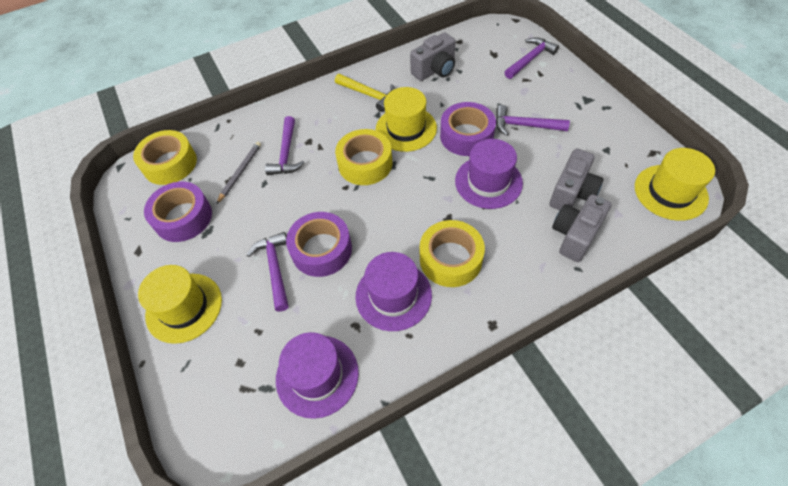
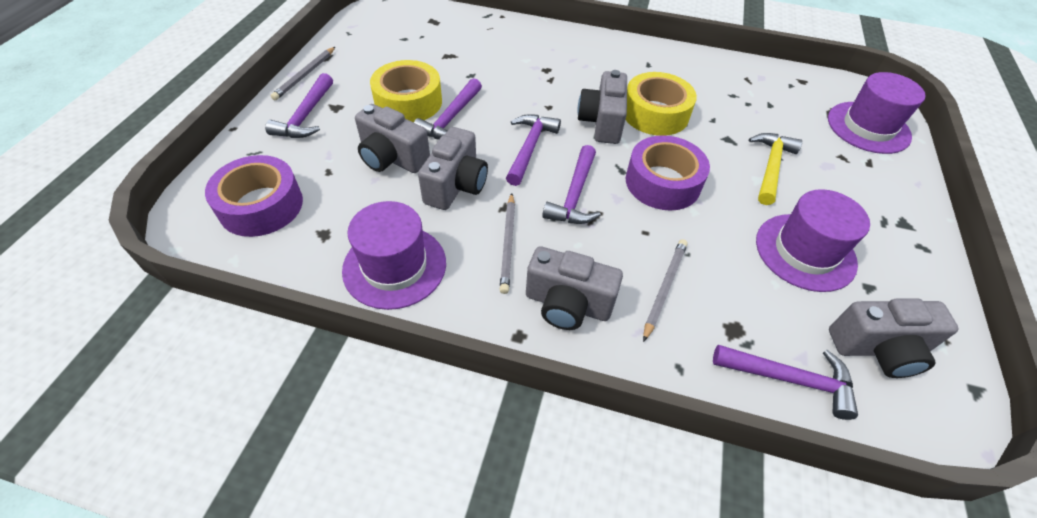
grey camera: 3 -> 5
grey pencil: 1 -> 3
purple hammer: 4 -> 5
purple tape: 3 -> 2
yellow hat: 3 -> 0
yellow tape: 3 -> 2

